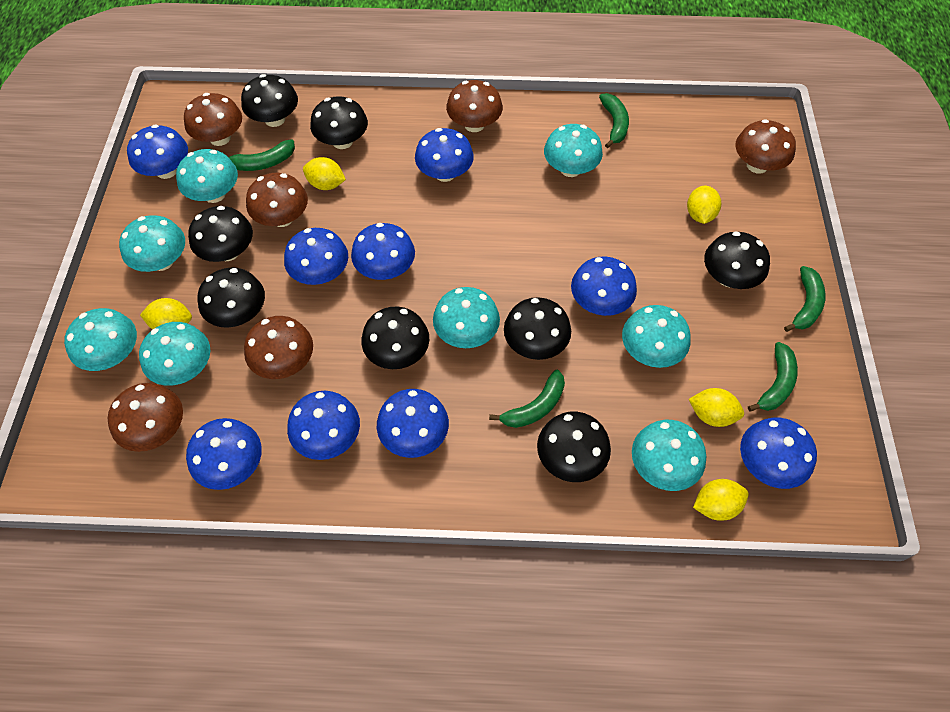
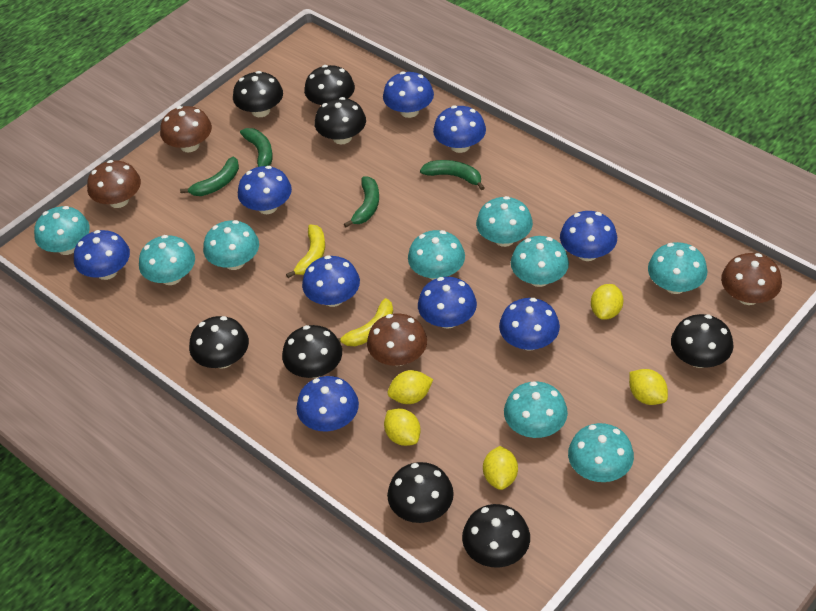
brown mushroom: 6 -> 4
green banana: 5 -> 4
turquoise mushroom: 8 -> 9
yellow banana: 0 -> 2

